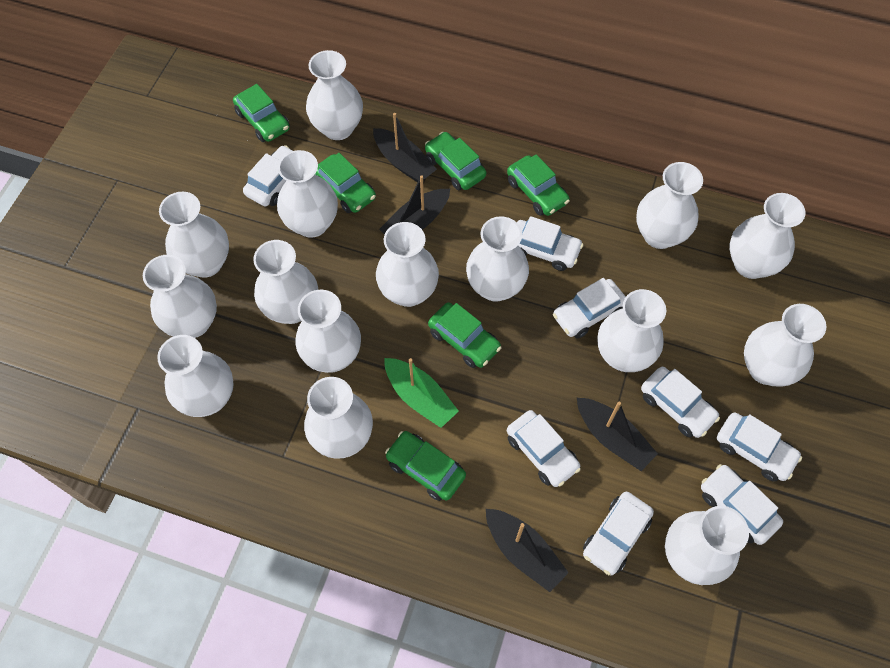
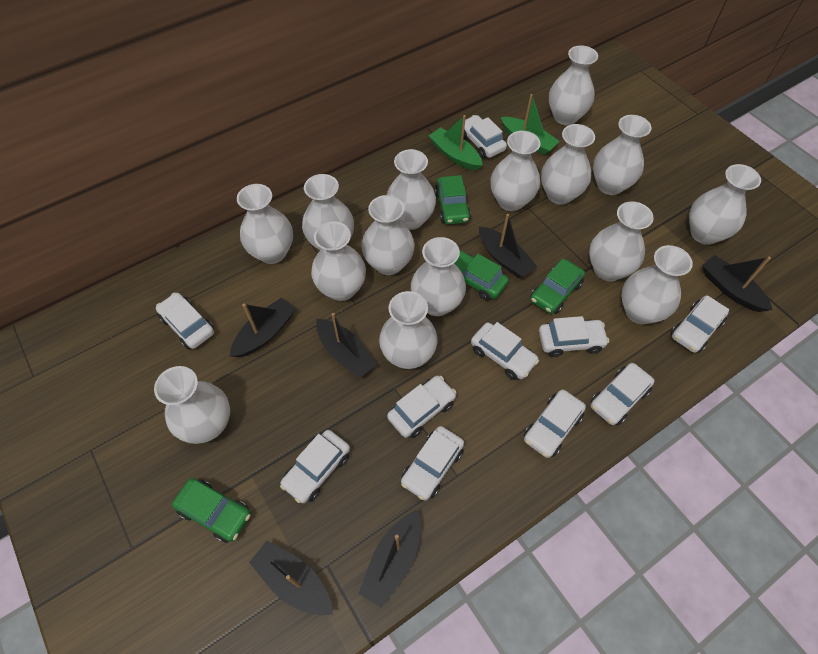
black boat: 4 -> 6
green boat: 1 -> 2
green car: 6 -> 4
white car: 8 -> 10

